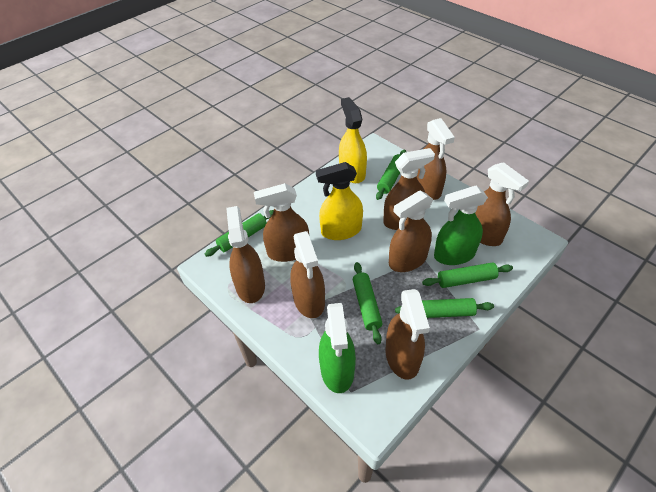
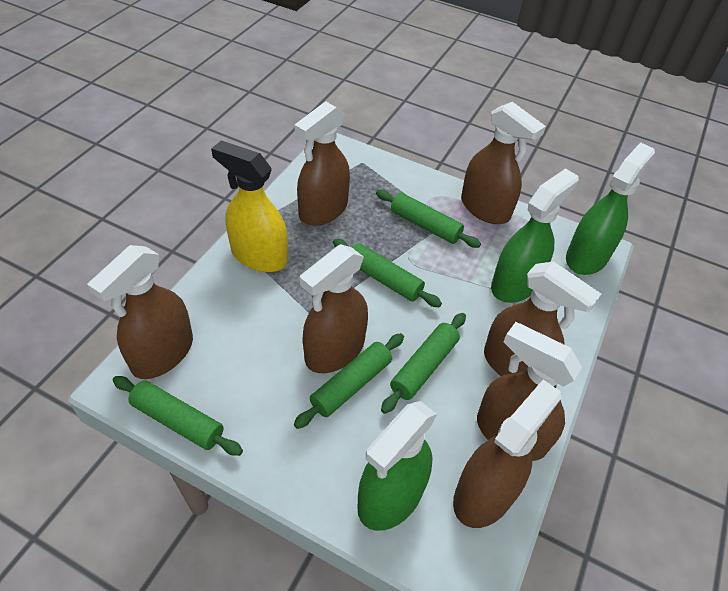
brown spray bottle: 8 -> 7
green spray bottle: 2 -> 3
yellow spray bottle: 2 -> 1

